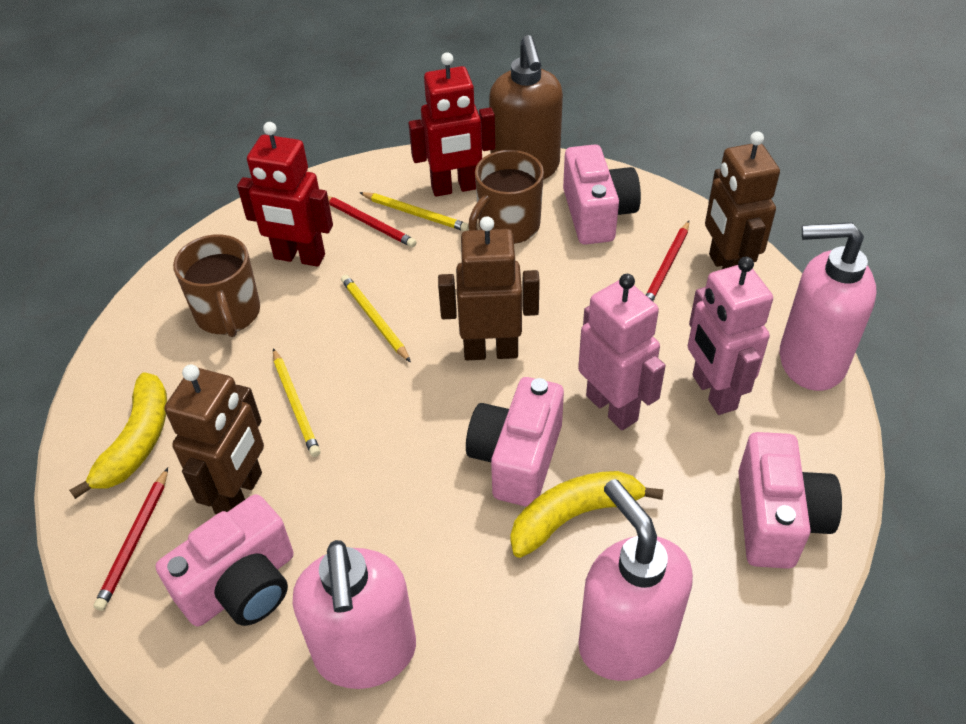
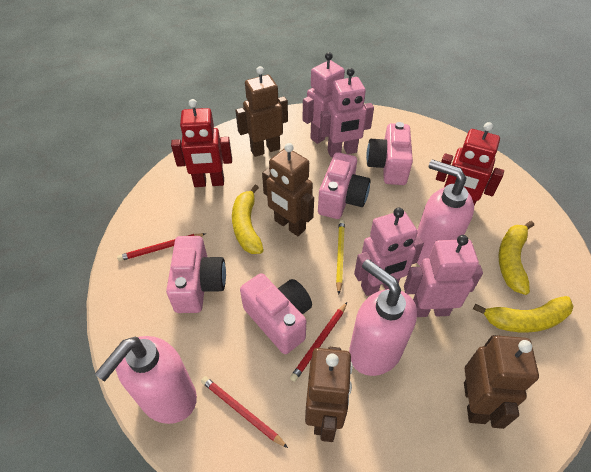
brown mug: 2 -> 0
brown robot: 3 -> 4
brown soap dispenser: 1 -> 0
pink robot: 2 -> 4
yellow banana: 2 -> 3
yellow pencil: 3 -> 1

